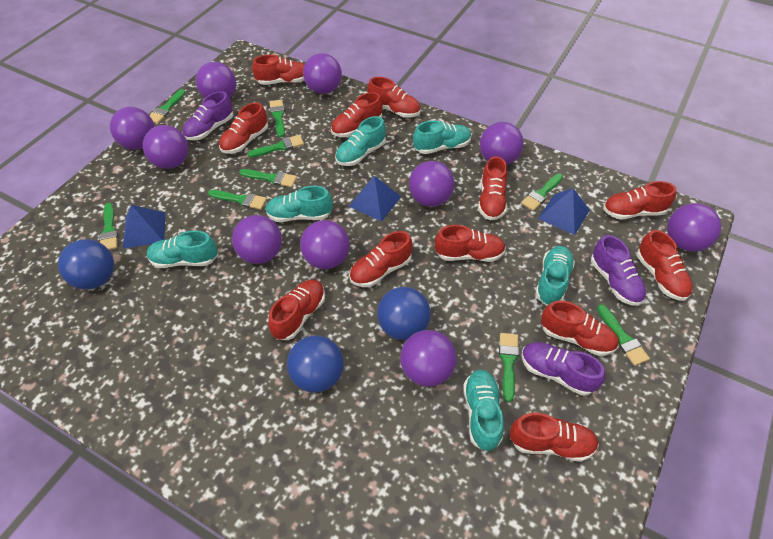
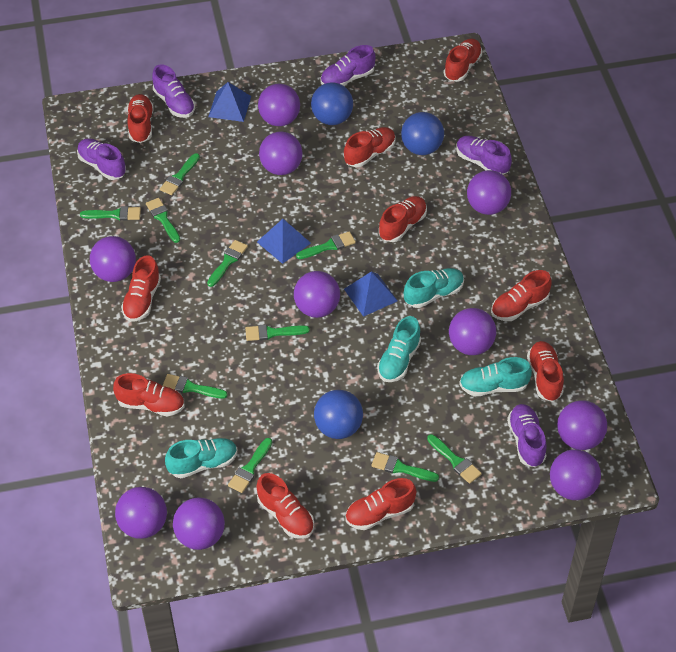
green brush: 9 -> 10
purple shoe: 3 -> 5
red shoe: 12 -> 10
turquoise shoe: 6 -> 4

